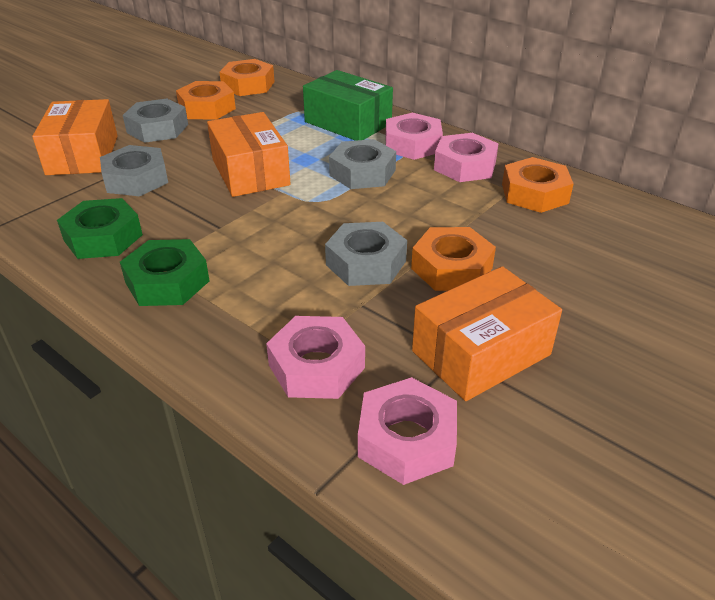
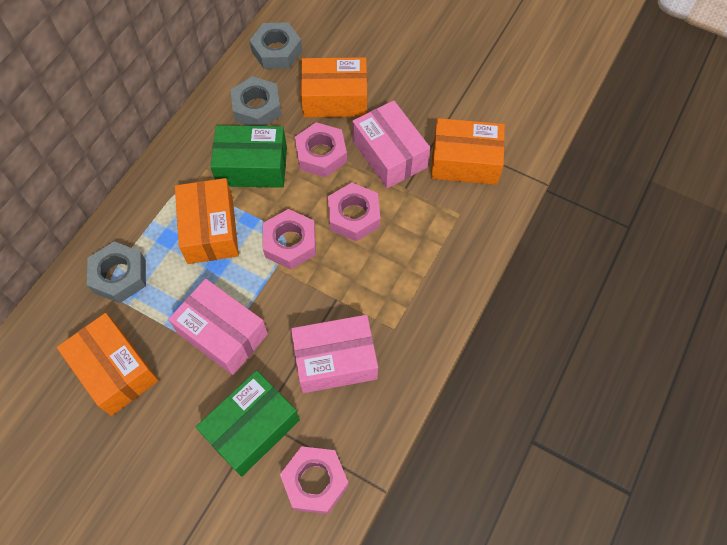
green box: 1 -> 2
green nut: 2 -> 0
grey nut: 4 -> 3
orange box: 3 -> 4
orange nut: 4 -> 0
pink box: 0 -> 3

